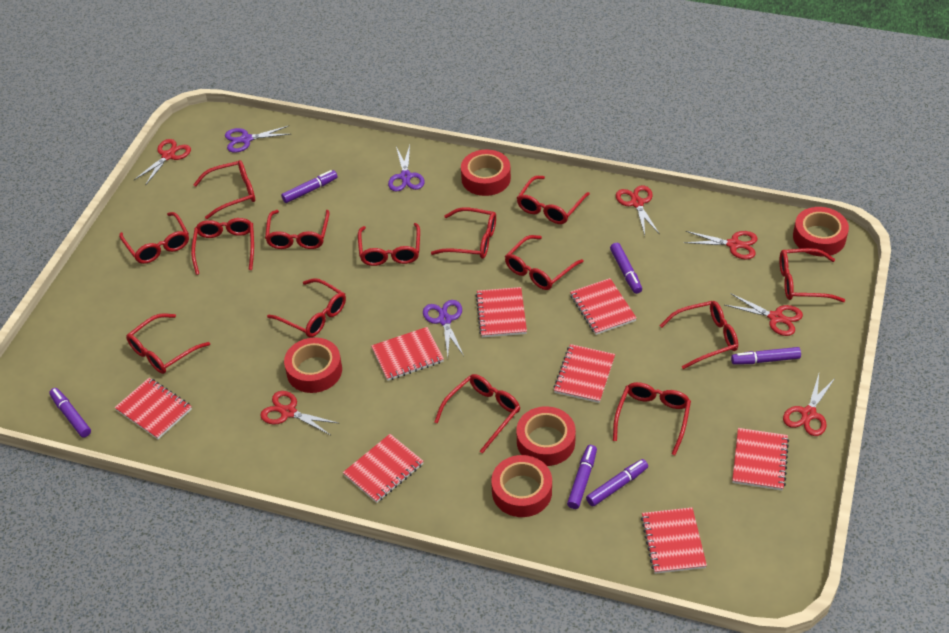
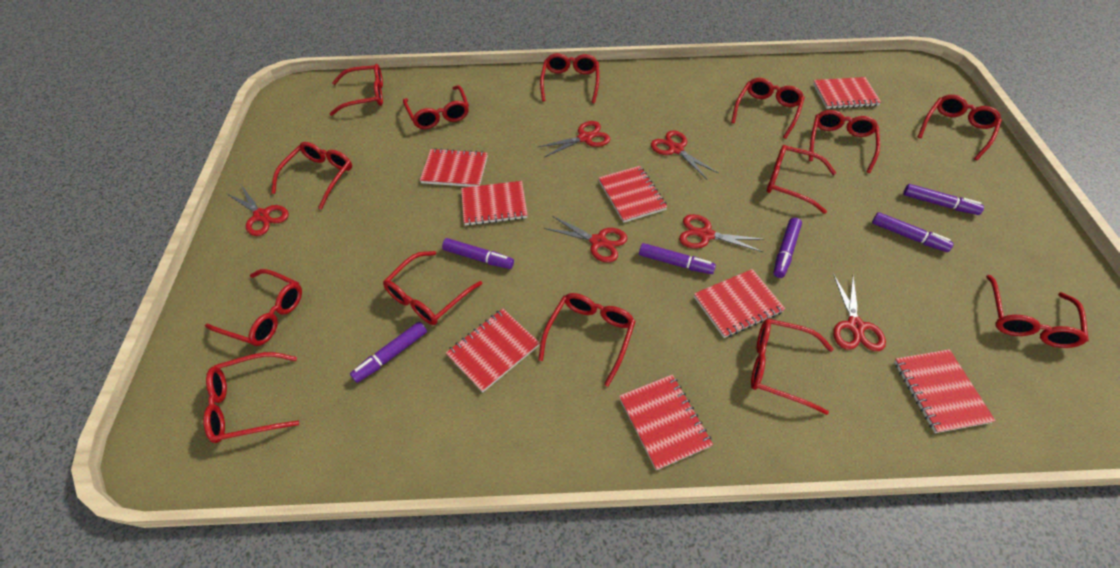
purple scissors: 3 -> 0
red tape: 5 -> 0

